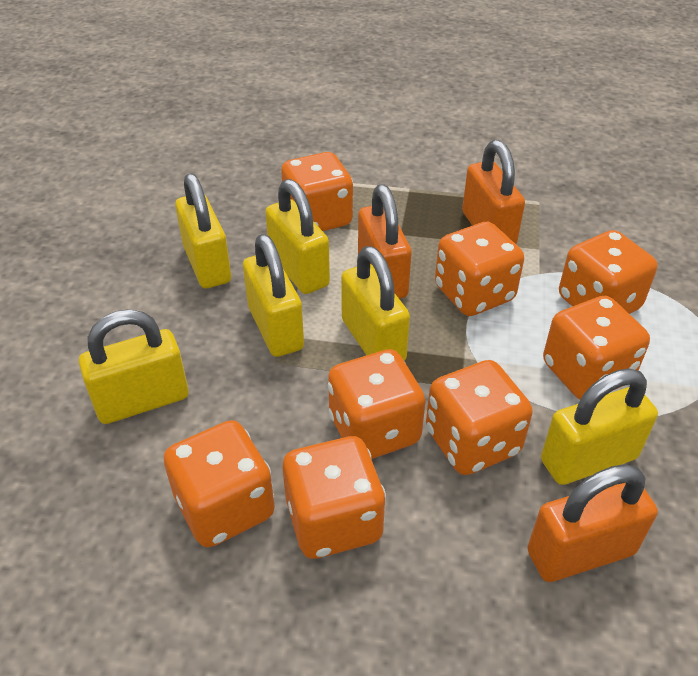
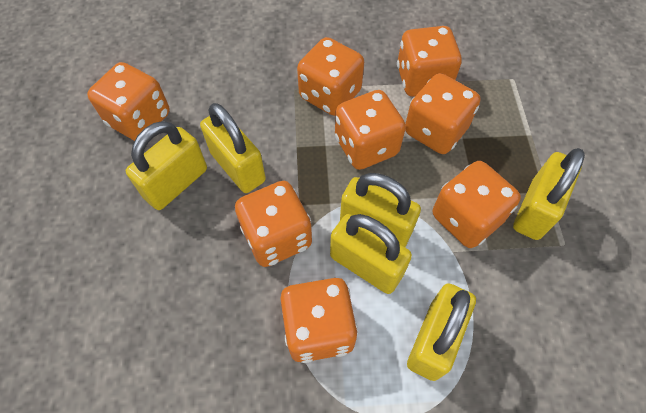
orange padlock: 3 -> 0

